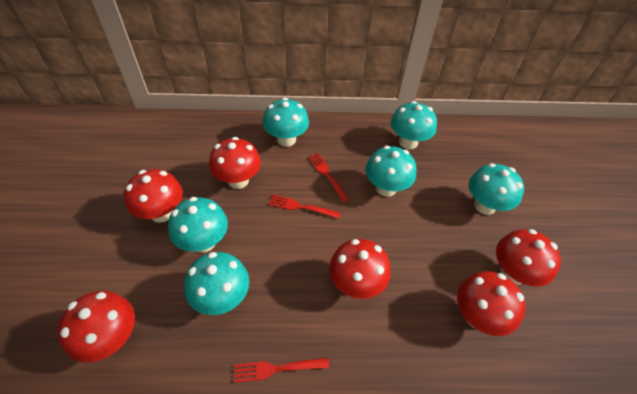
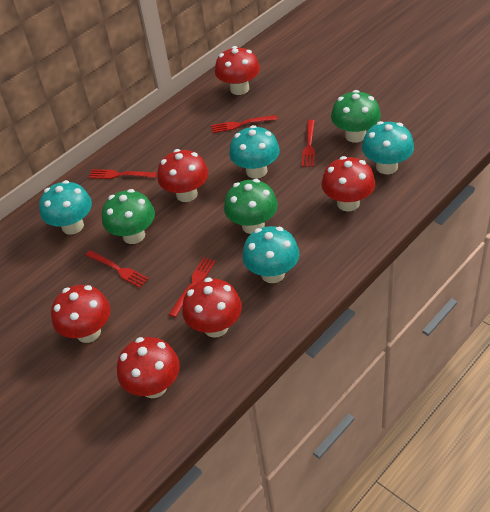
green mushroom: 0 -> 3
red fork: 3 -> 5
turquoise mushroom: 6 -> 4

